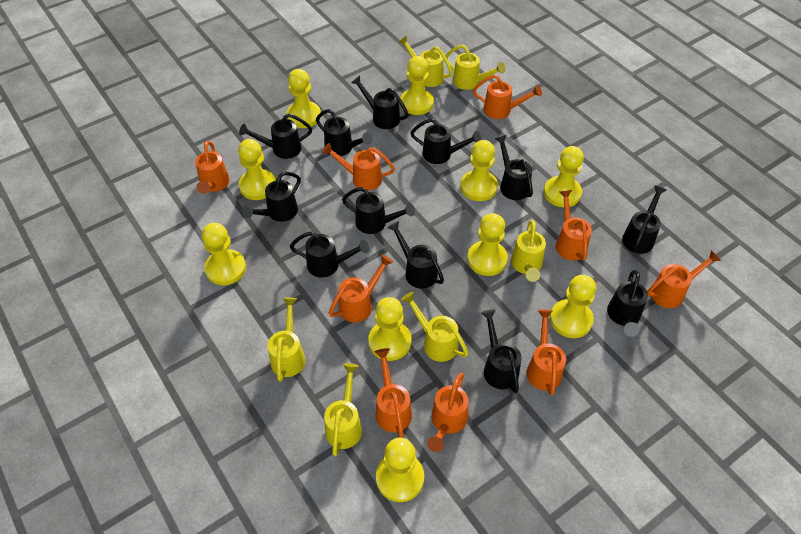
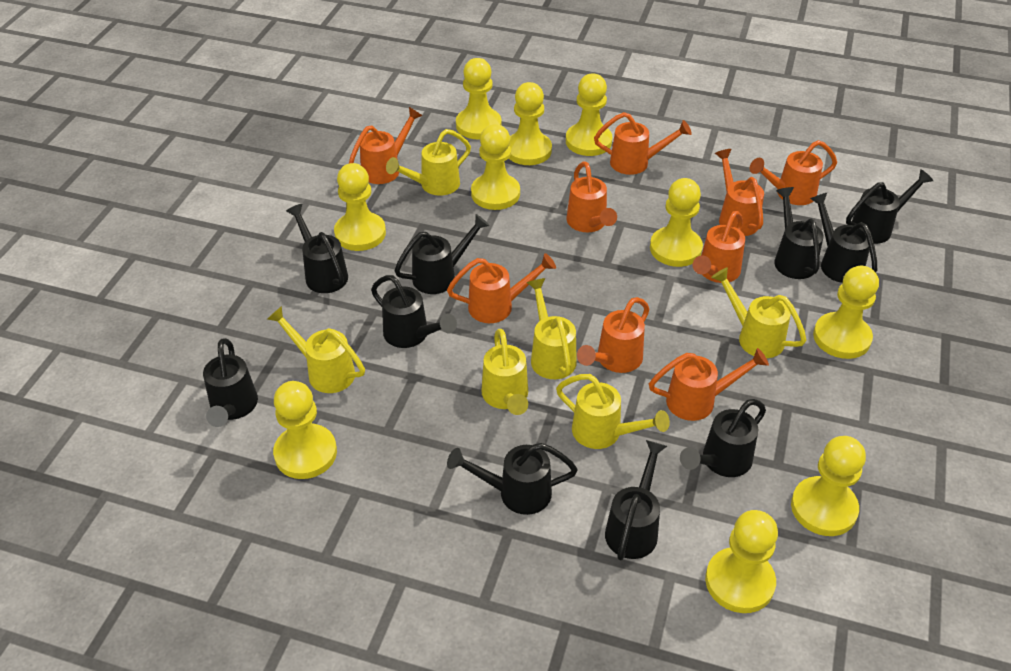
black watering can: 12 -> 10

